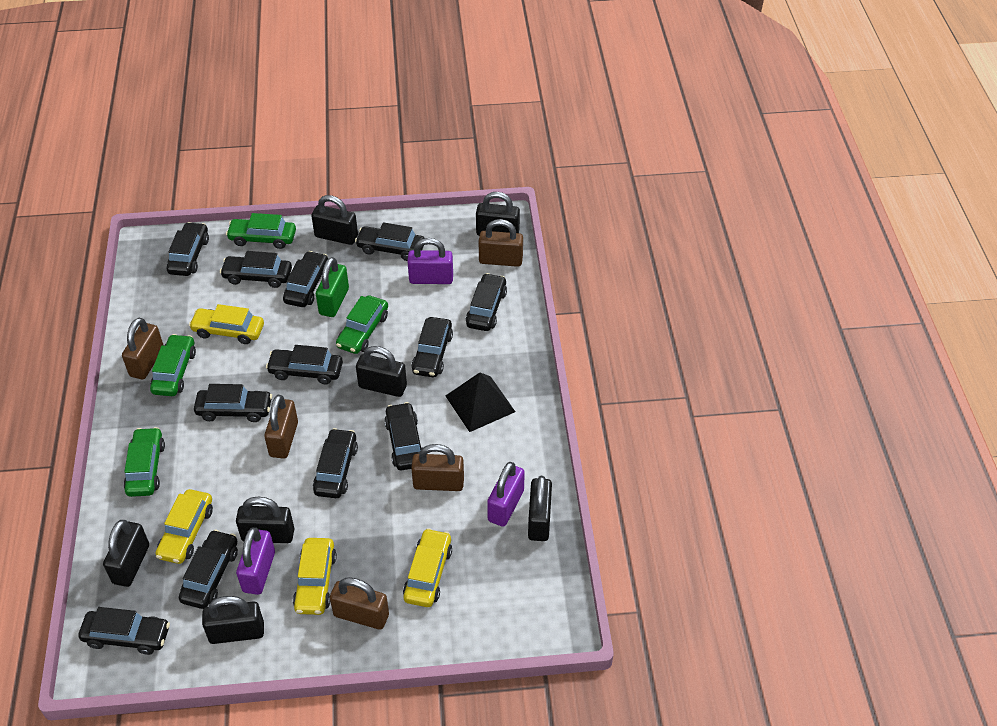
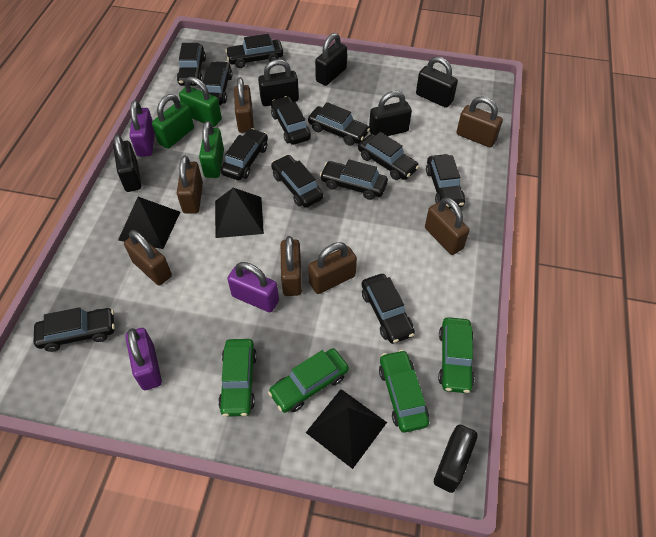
black padlock: 7 -> 6
black pyramid: 1 -> 3
brown padlock: 5 -> 7
green padlock: 1 -> 3
yellow car: 4 -> 0

